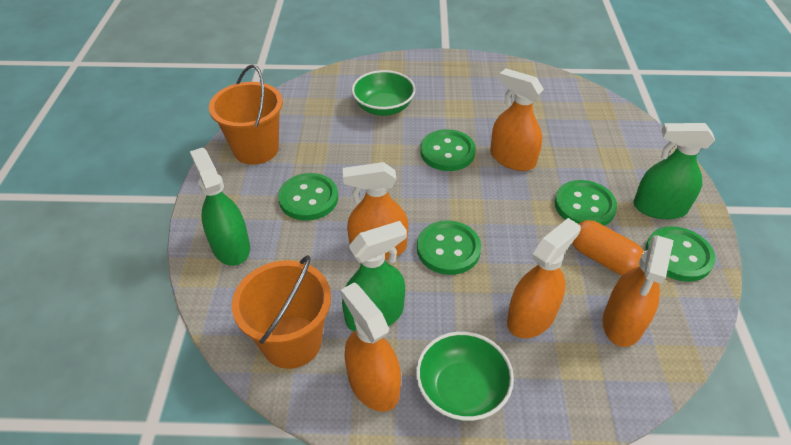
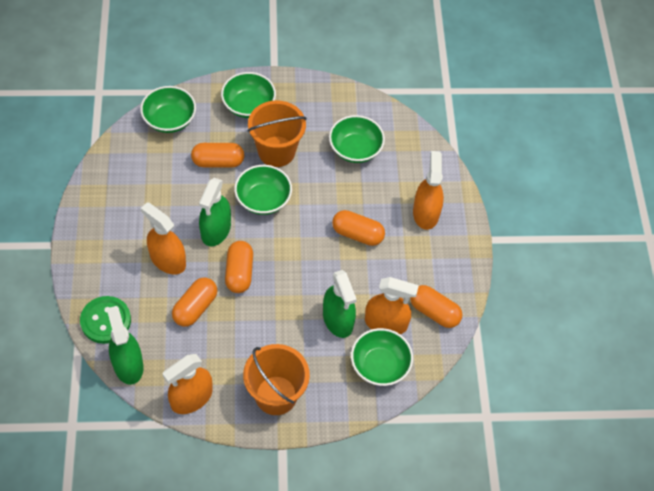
green bowl: 2 -> 5
green button: 5 -> 1
orange capsule: 1 -> 5
orange spray bottle: 5 -> 4

